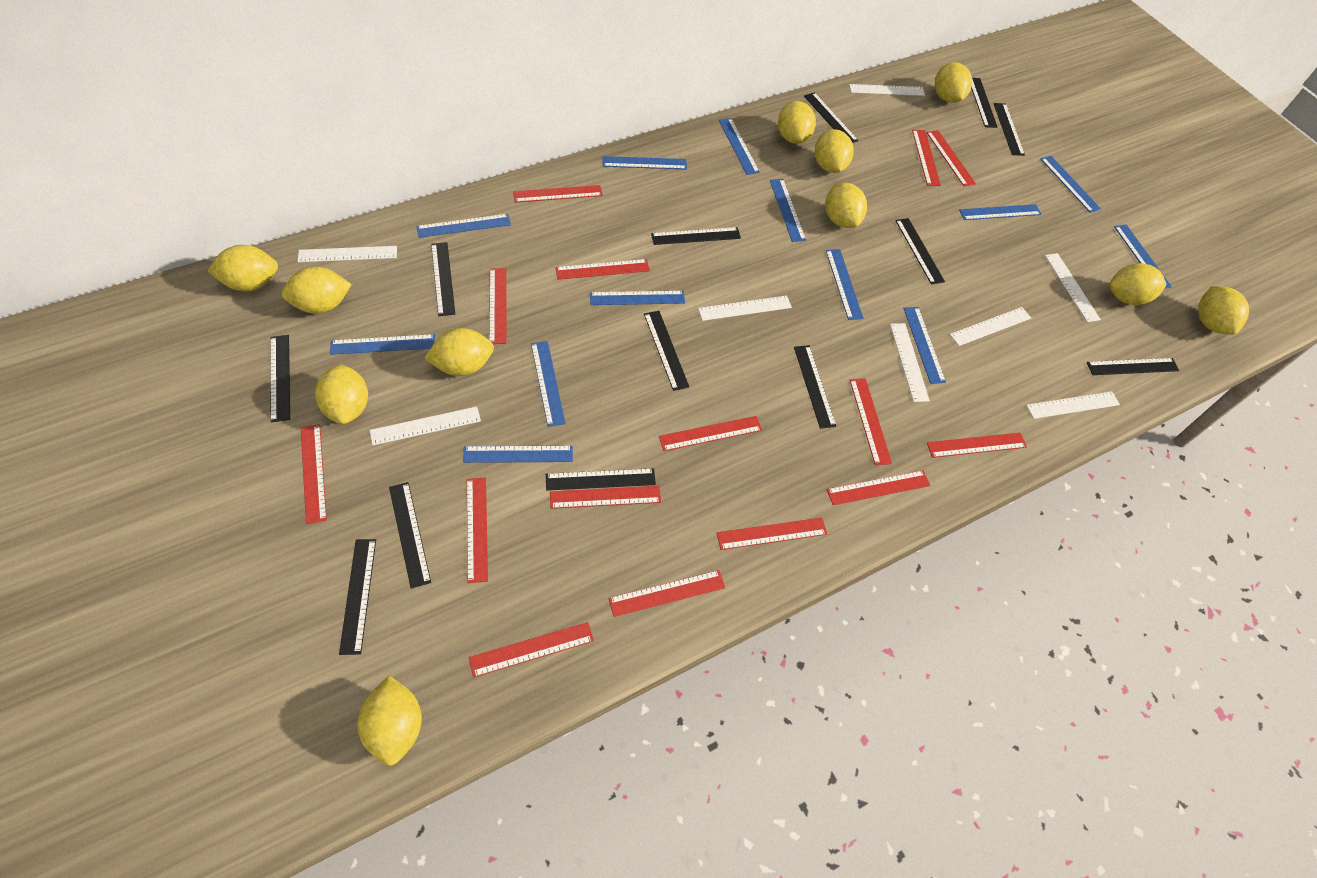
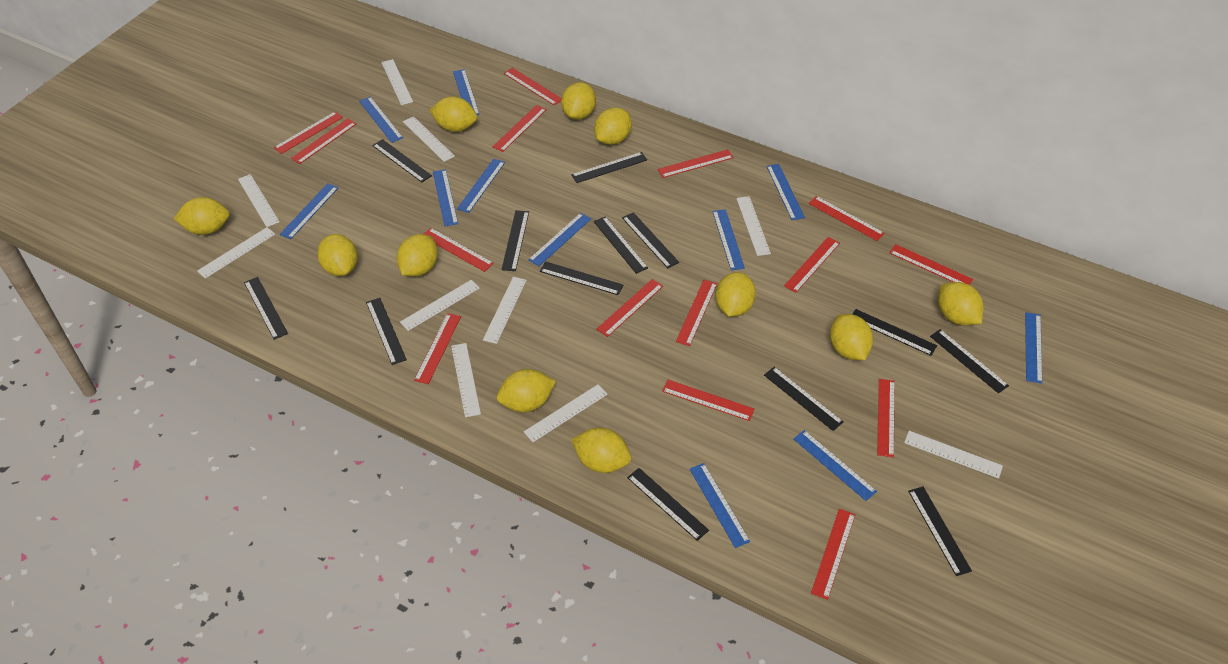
blue ruler: 13 -> 11
white ruler: 8 -> 10

